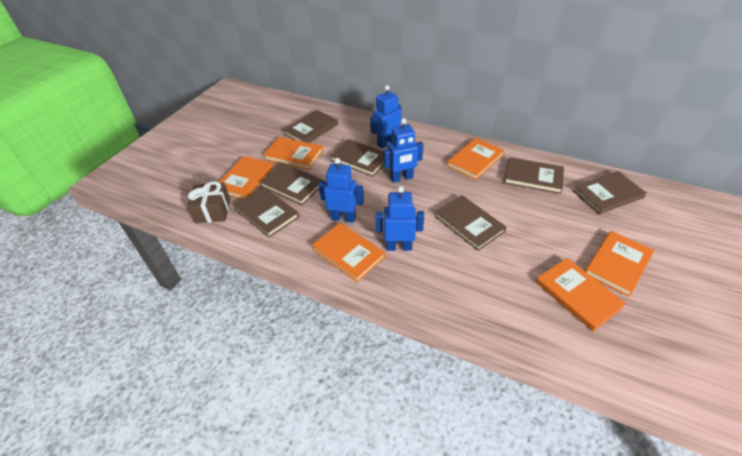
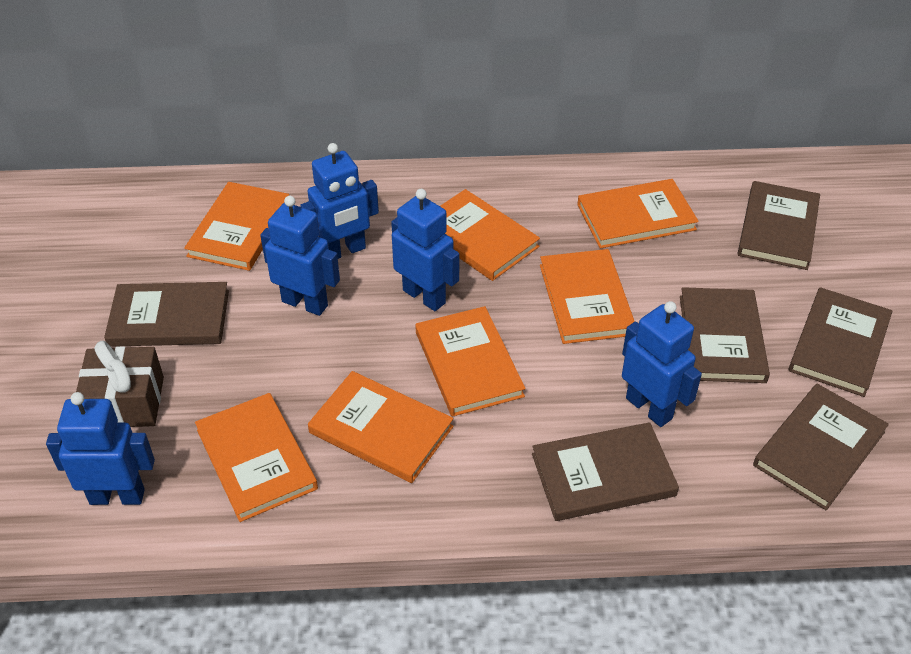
blue robot: 4 -> 5
brown book: 7 -> 6
orange book: 6 -> 7

